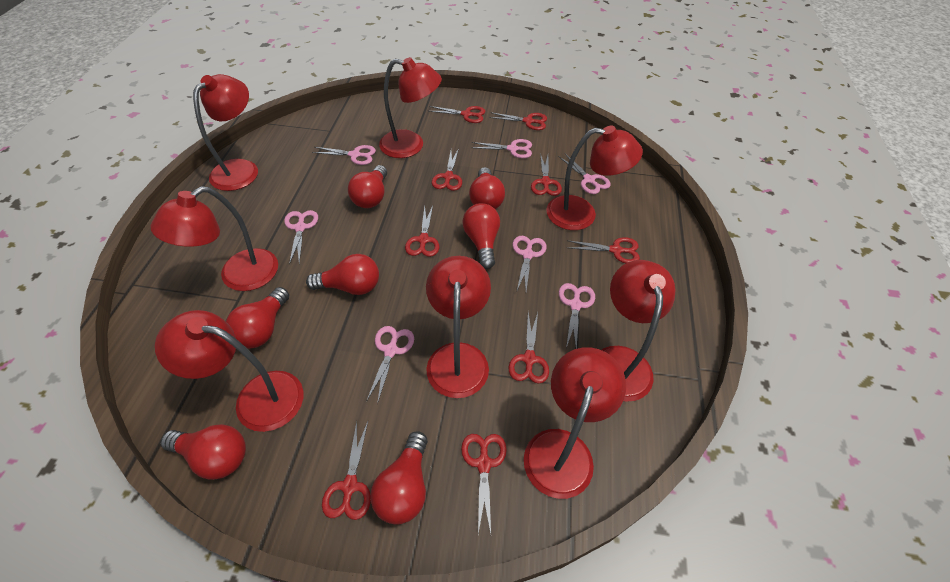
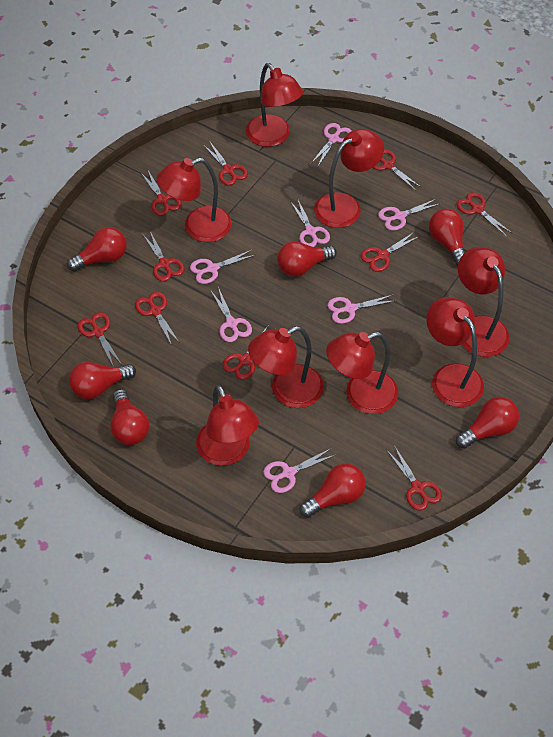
red scissors: 9 -> 10

